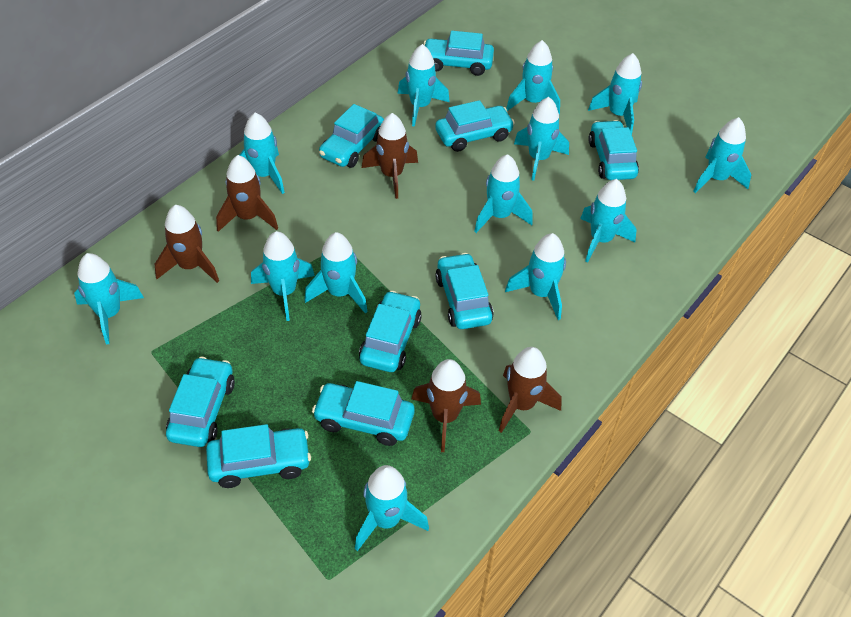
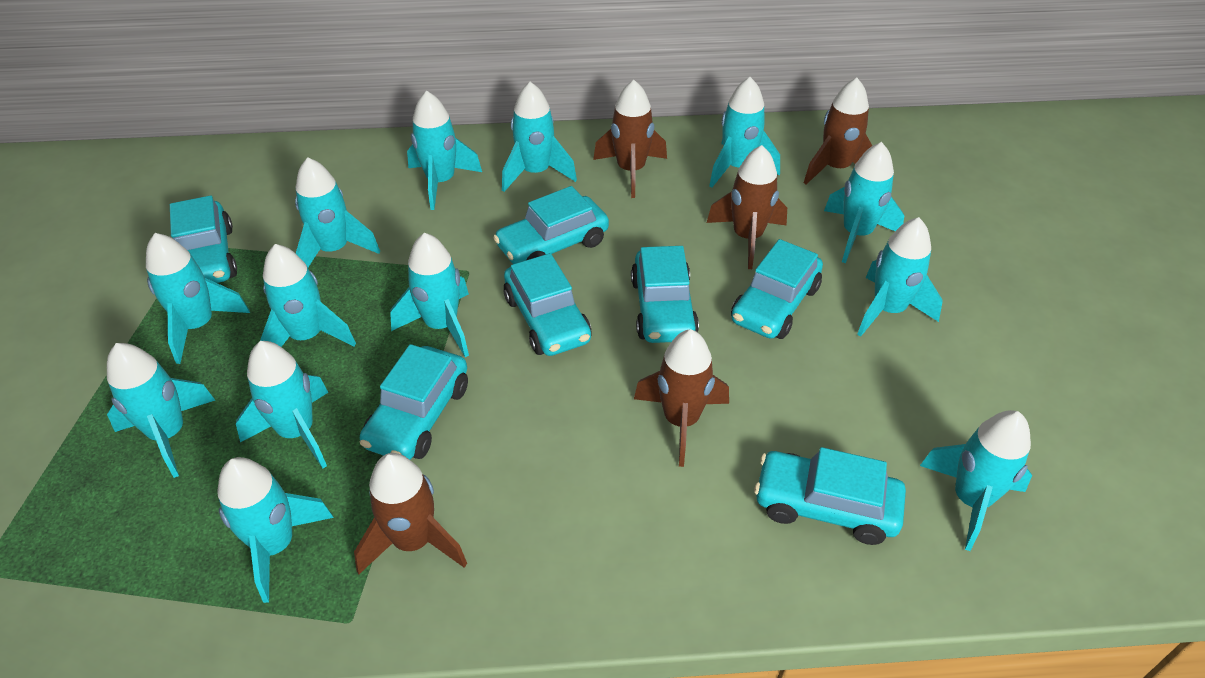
turquoise car: 9 -> 7

